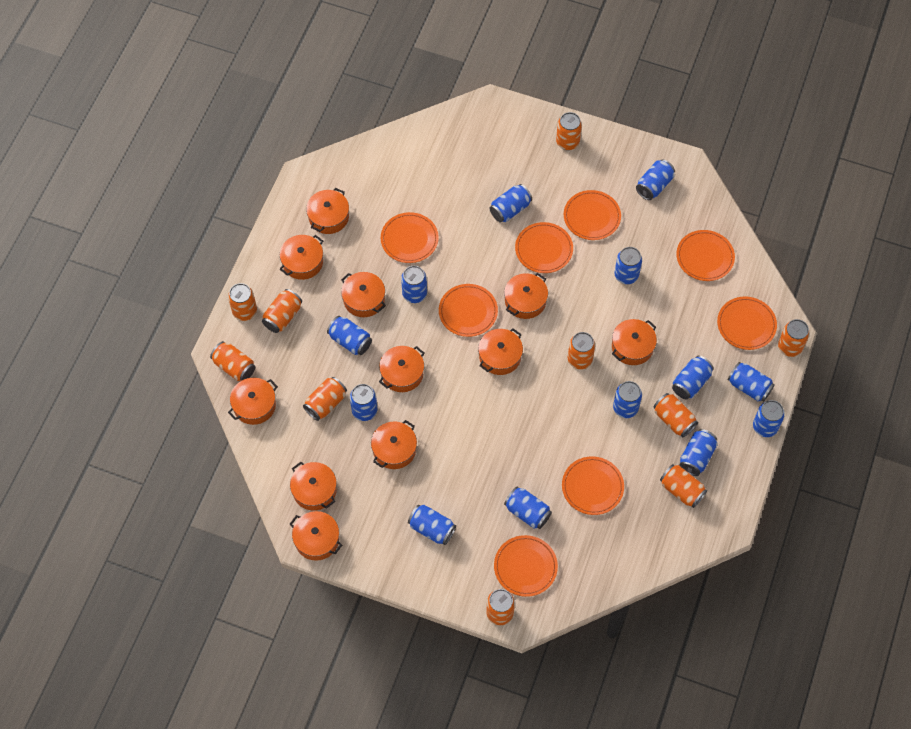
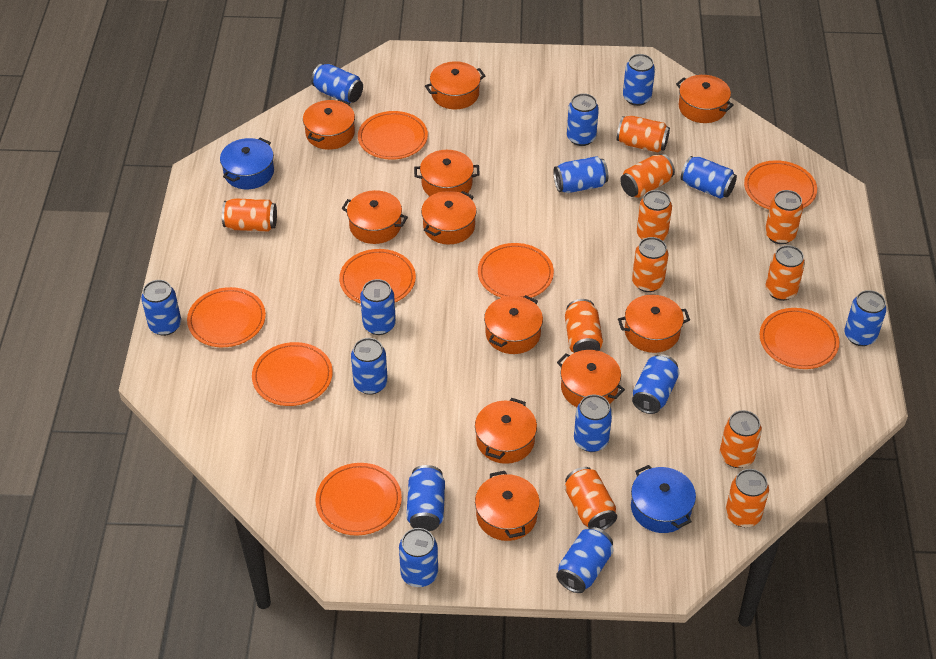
blue can: 13 -> 14
blue pot: 0 -> 2
orange can: 10 -> 11

